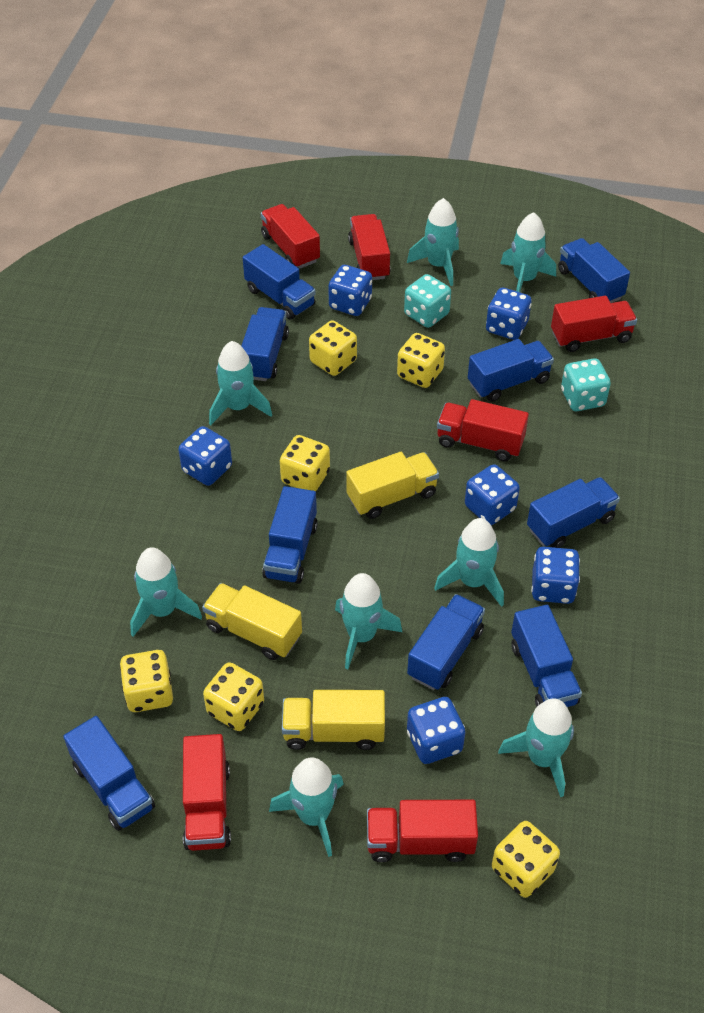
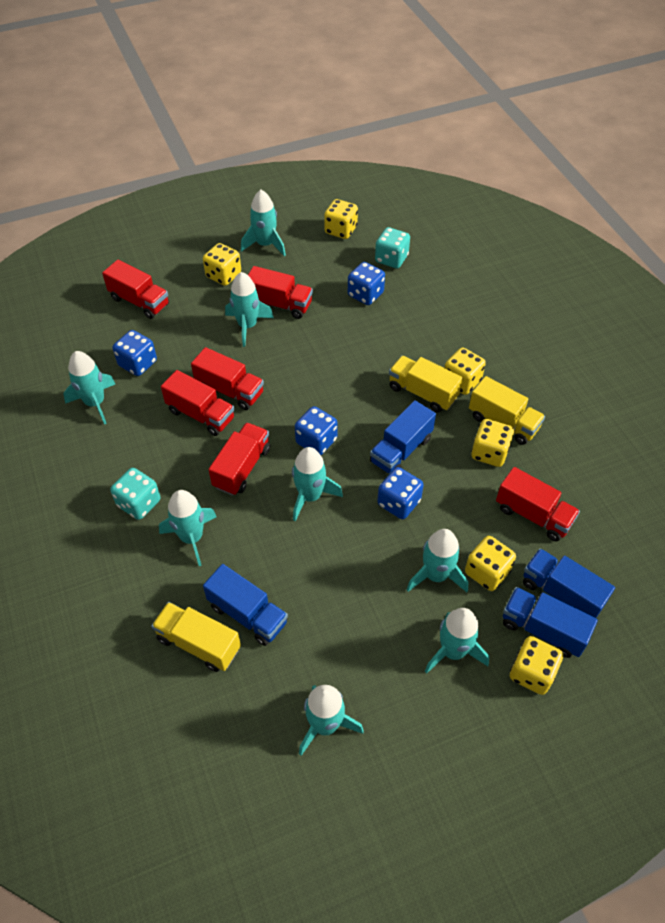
blue dice: 6 -> 4
blue truck: 9 -> 4

